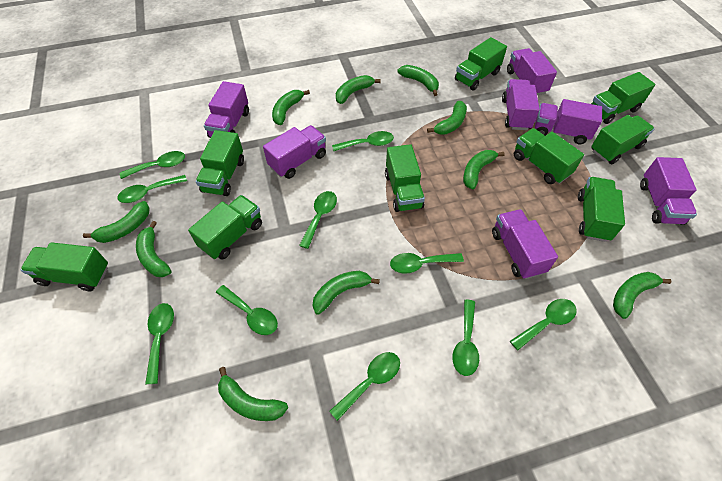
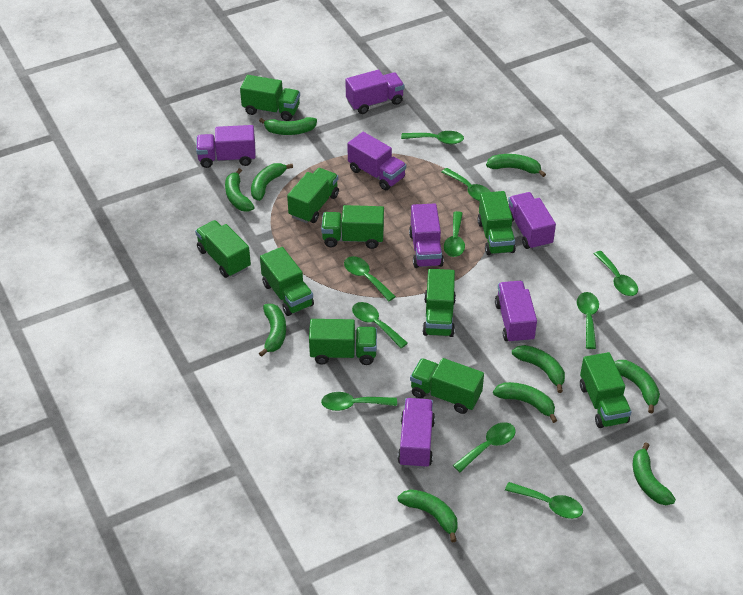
green truck: 9 -> 10

